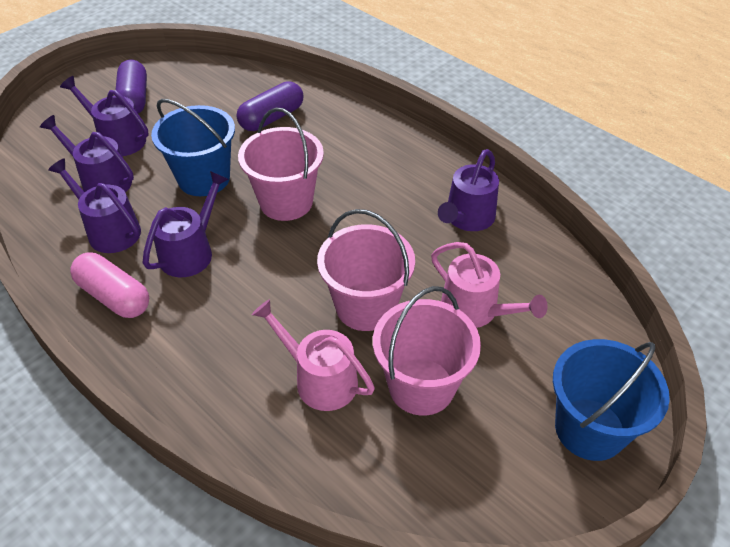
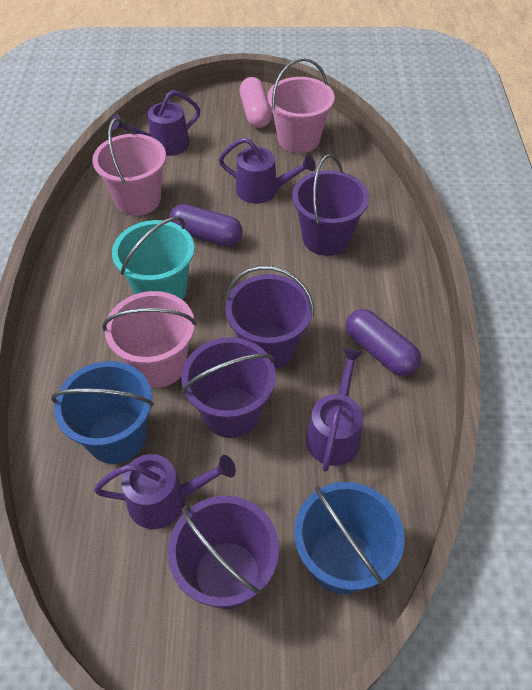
pink watering can: 2 -> 0
purple bucket: 0 -> 4
purple watering can: 5 -> 4
turquoise bucket: 0 -> 1

